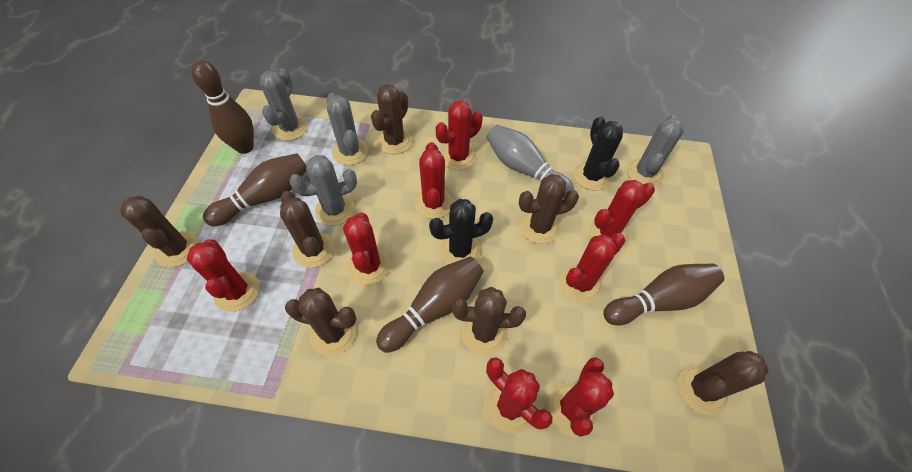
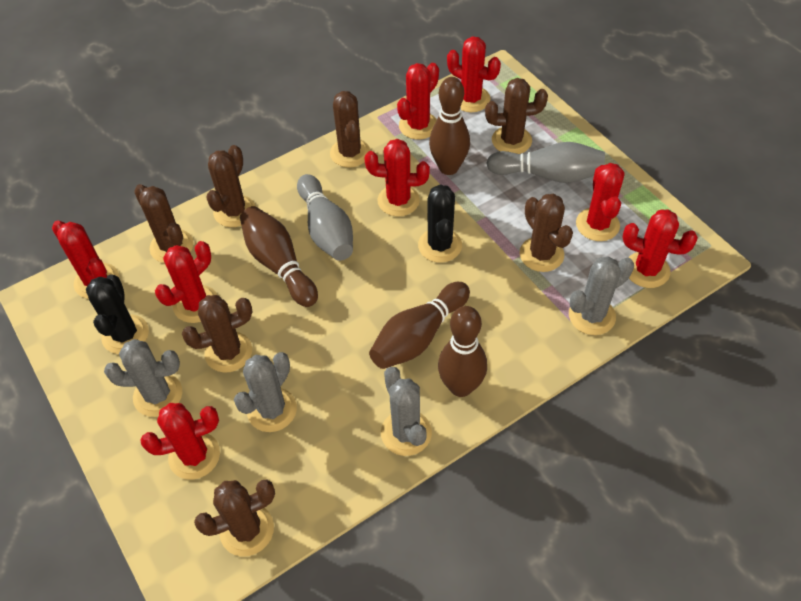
grey bowling pin: 1 -> 2

